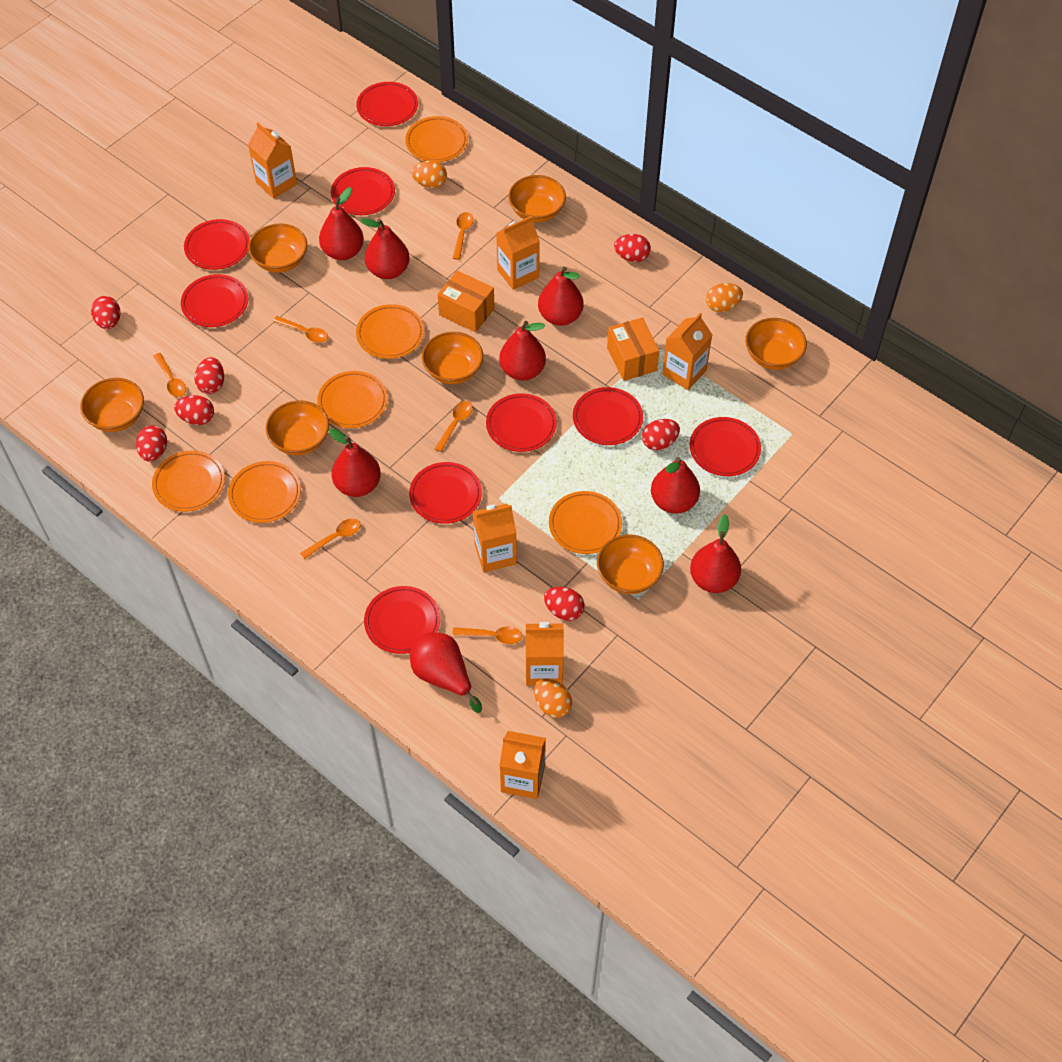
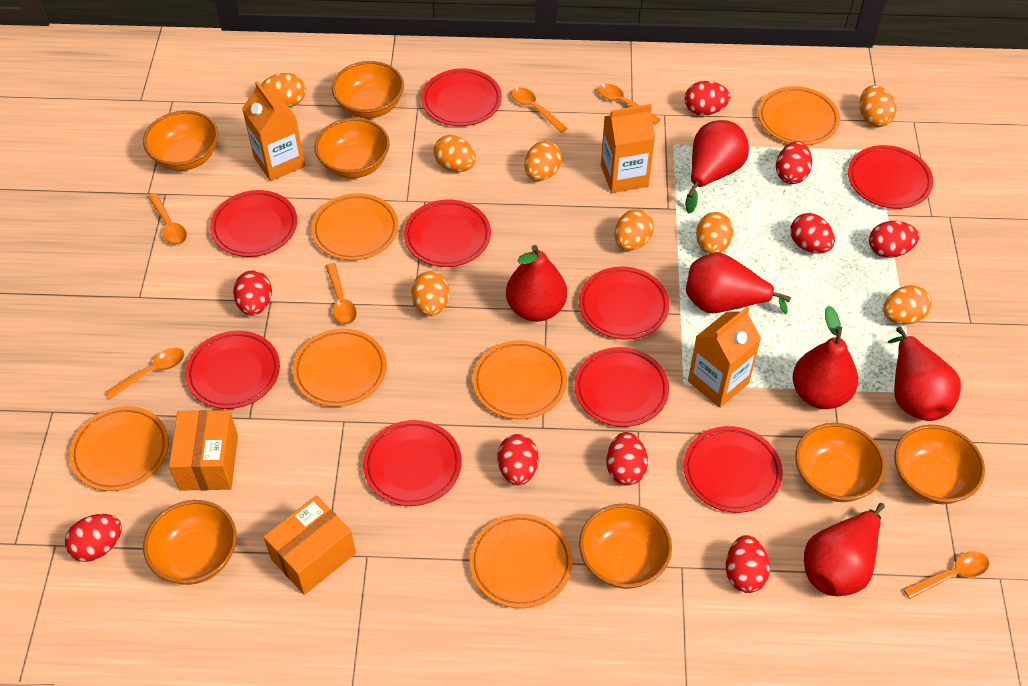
orange carton: 6 -> 3
orange egg: 3 -> 8
red egg: 7 -> 9
red pear: 8 -> 6

